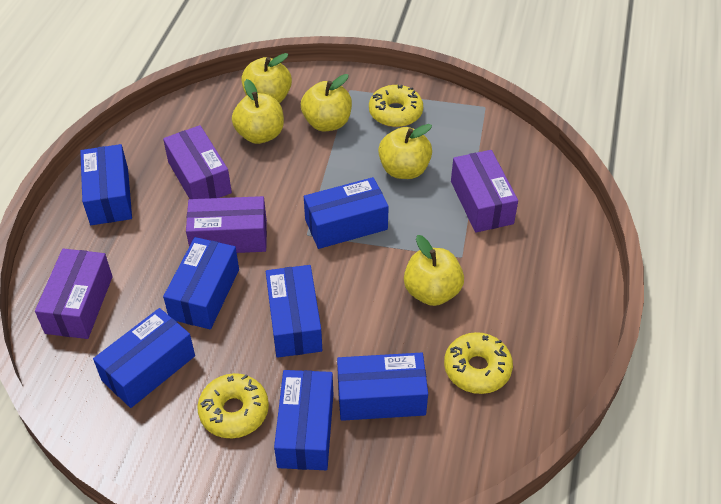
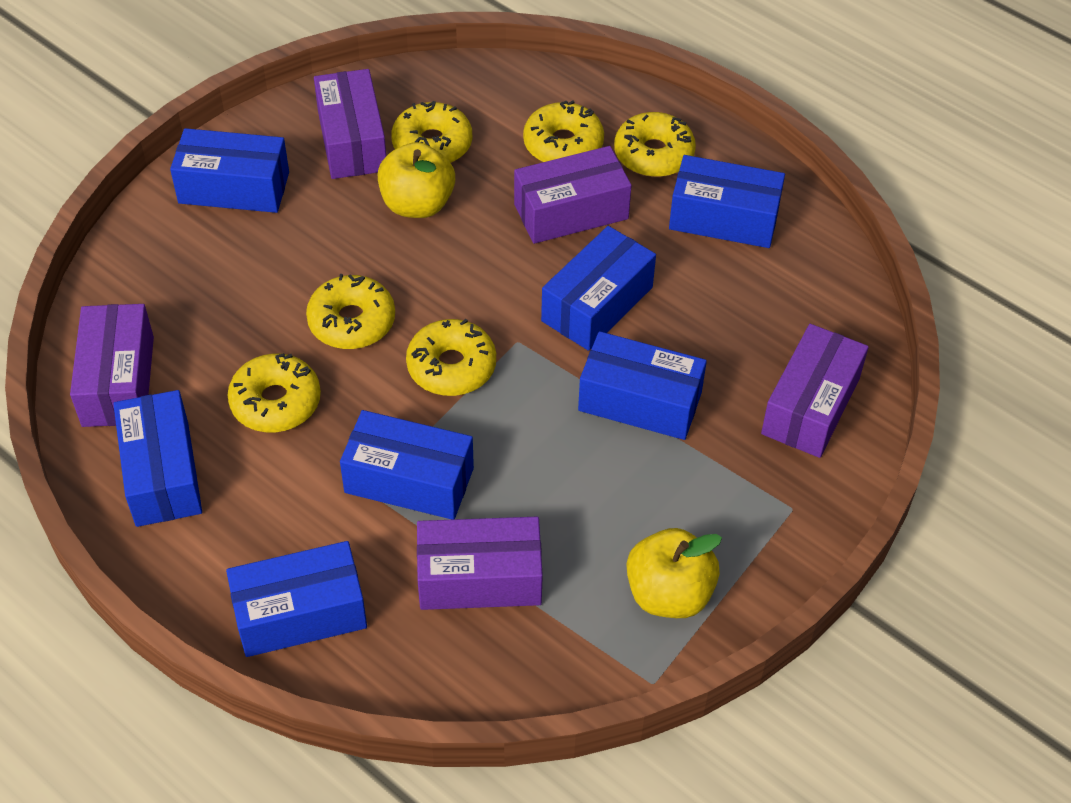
purple box: 4 -> 5
yellow apple: 5 -> 2
yellow donut: 3 -> 6

